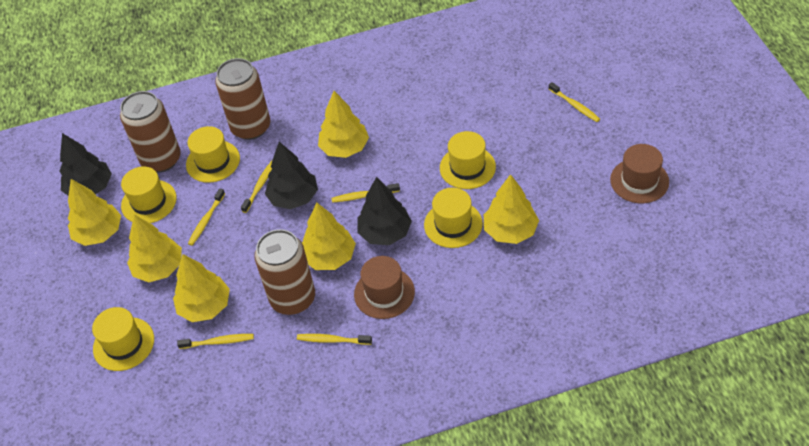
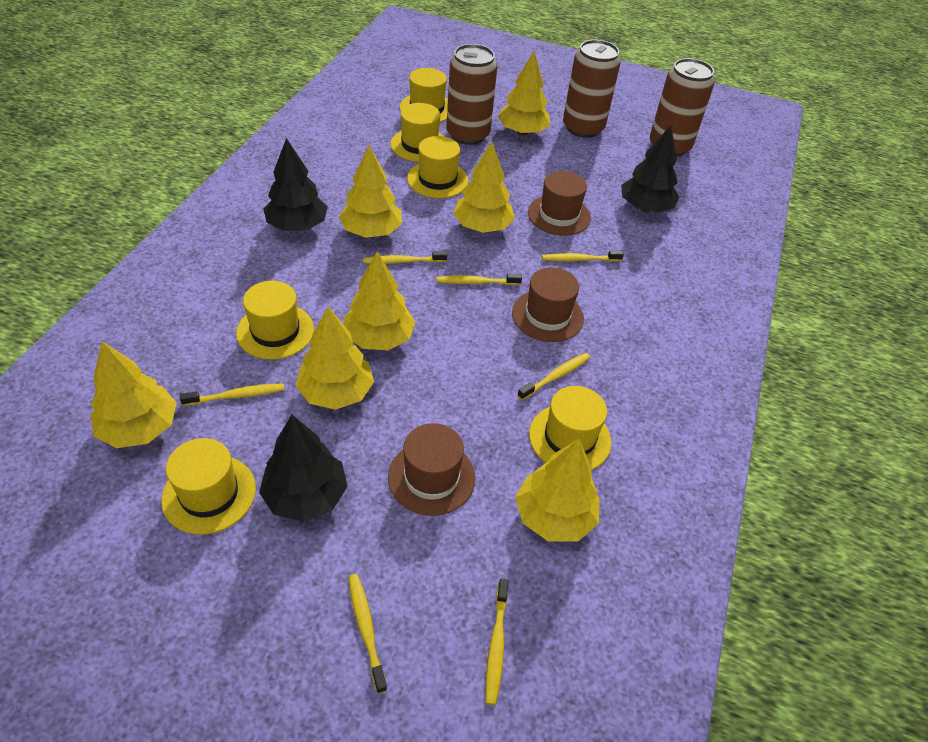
brown hat: 2 -> 3
yellow hat: 5 -> 6
yellow toothbrush: 6 -> 7
yellow tree: 6 -> 7

